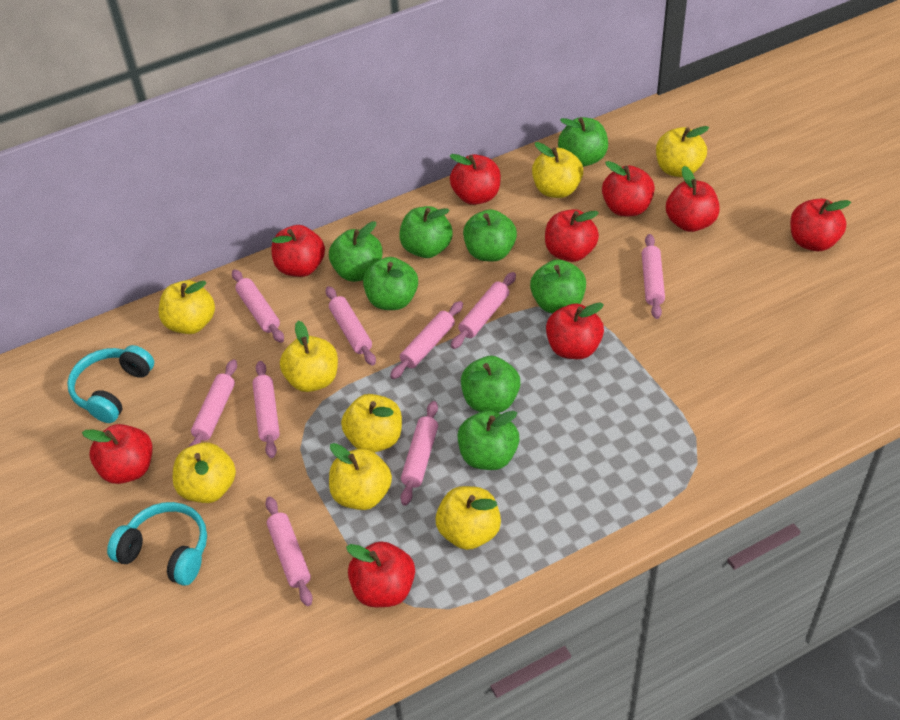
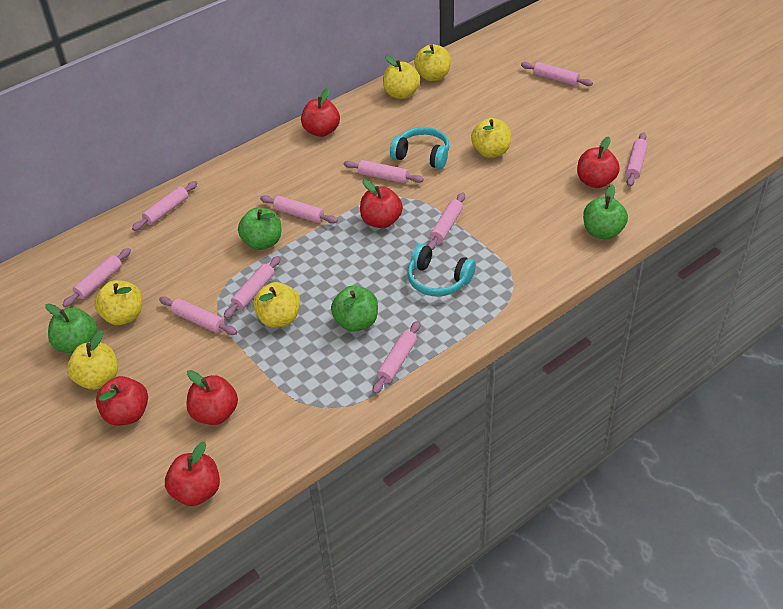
green apple: 8 -> 4
pink rolling pin: 9 -> 10
red apple: 9 -> 6
yellow apple: 8 -> 6

